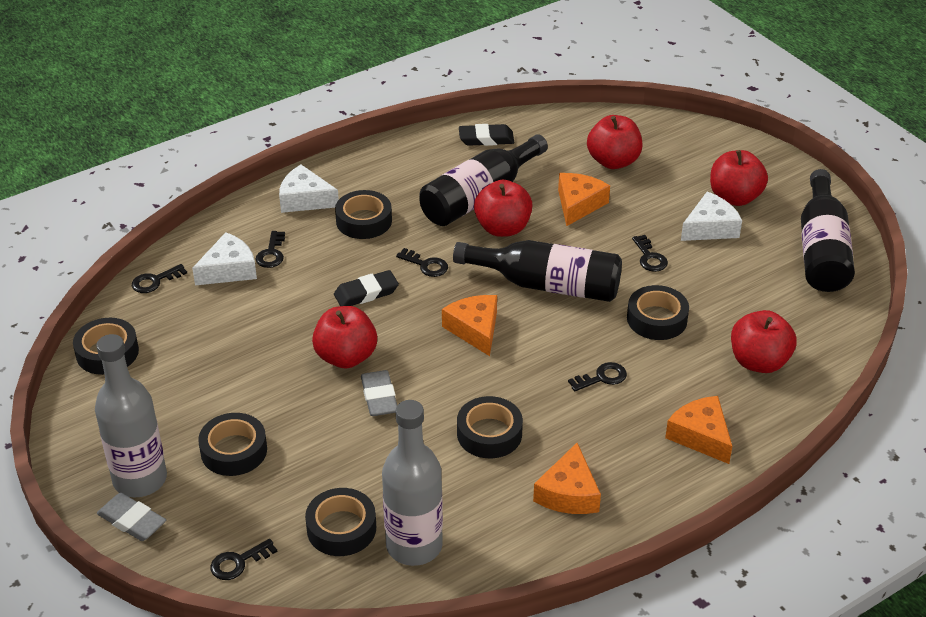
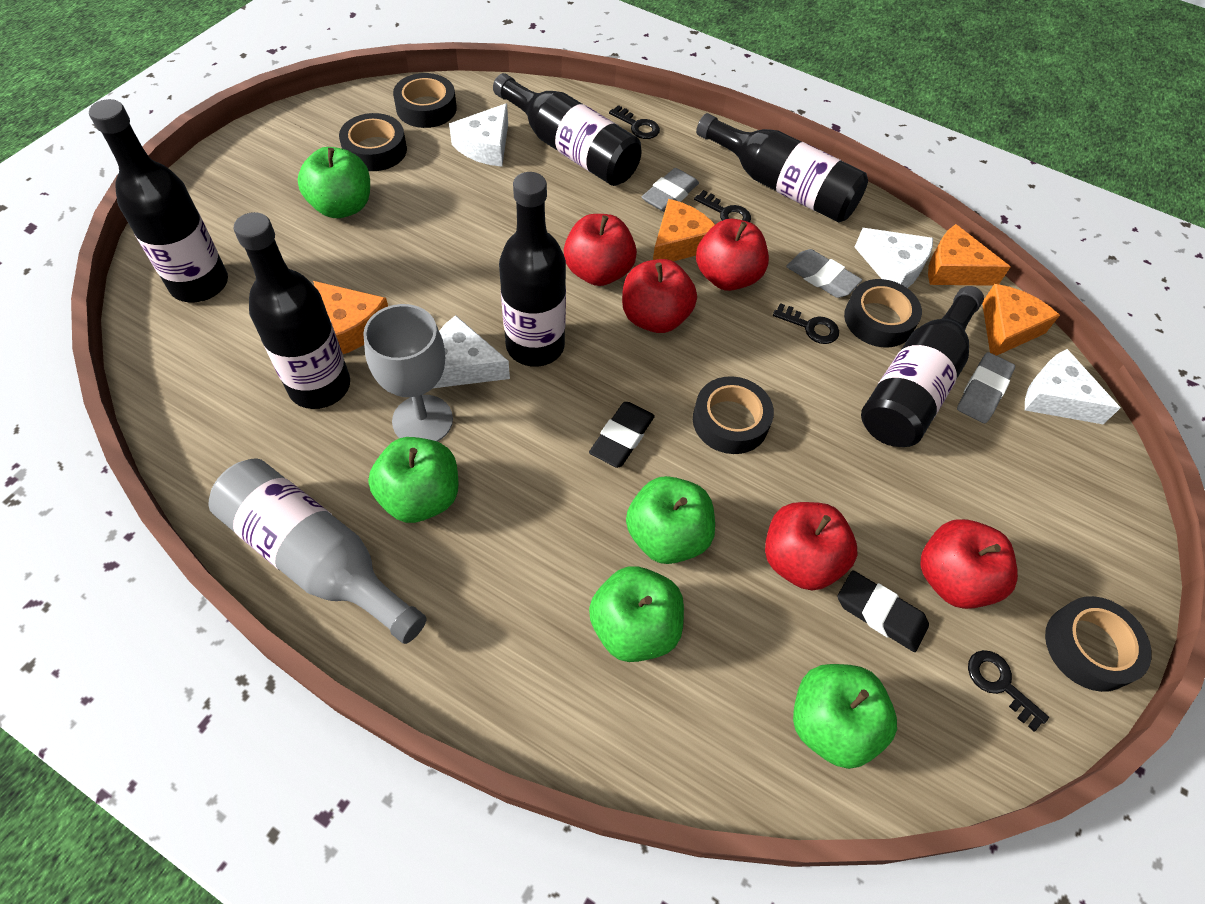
black bottle: 3 -> 6
black key: 6 -> 4
black tape: 6 -> 5
green apple: 0 -> 5
grey bottle: 2 -> 1
grey eraser: 2 -> 3
grey goblet: 0 -> 1
white cheese: 3 -> 4

